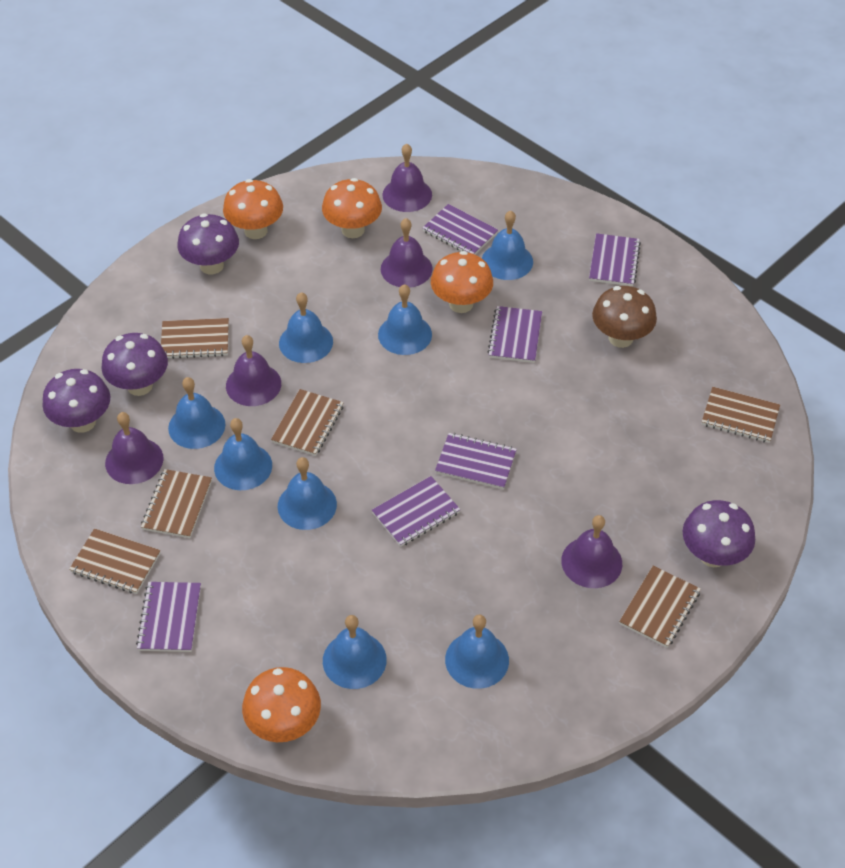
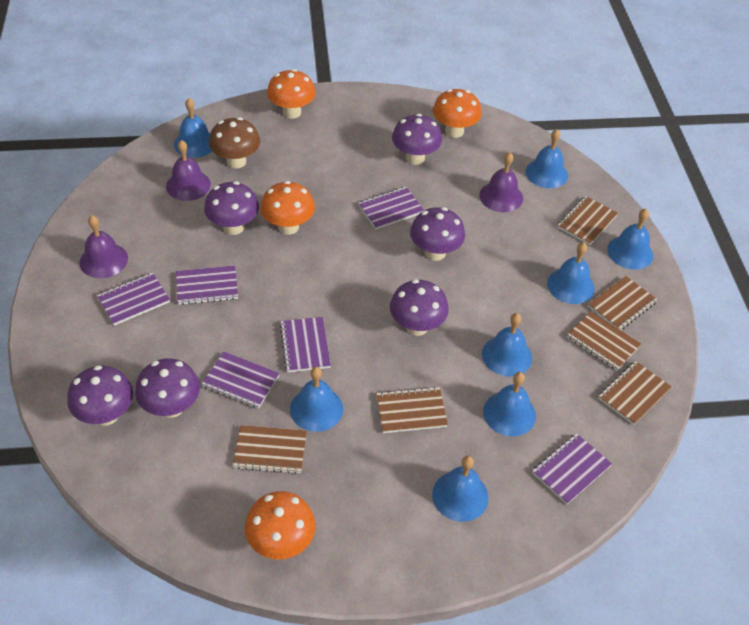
purple bell: 5 -> 3
purple mushroom: 4 -> 6

